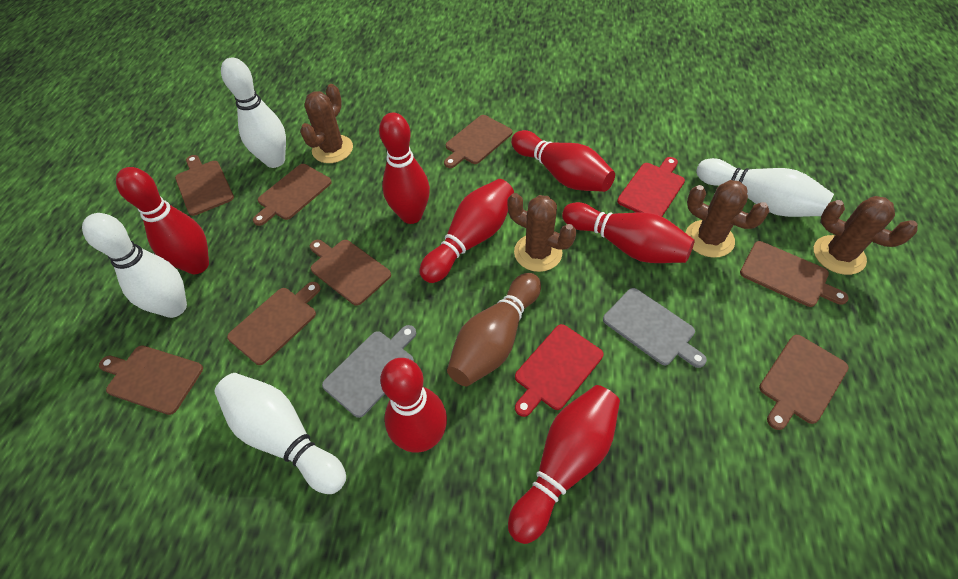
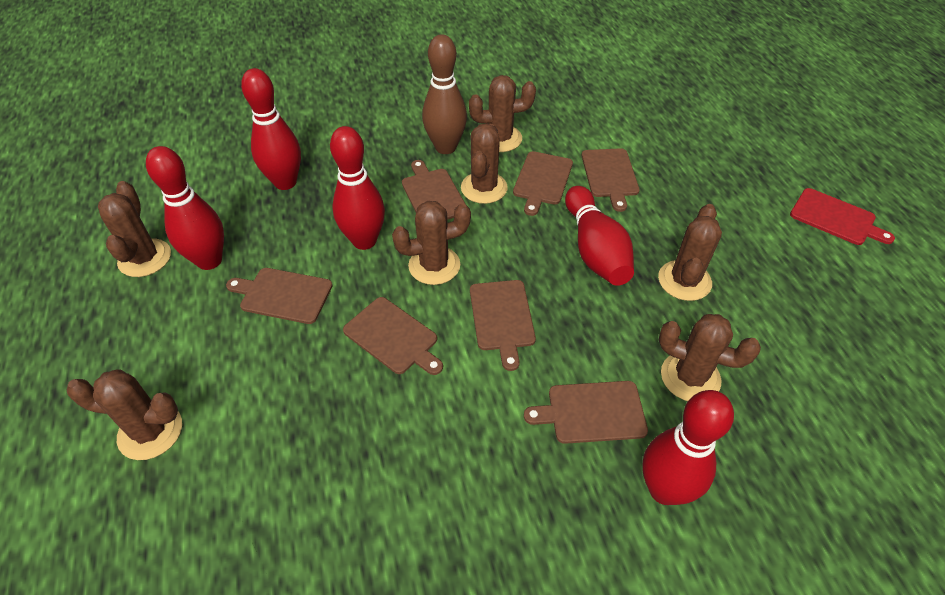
brown cactus: 4 -> 7
brown cutting board: 8 -> 7
grey cutting board: 2 -> 0
red bowling pin: 7 -> 5
red cutting board: 2 -> 1
white bowling pin: 4 -> 0

